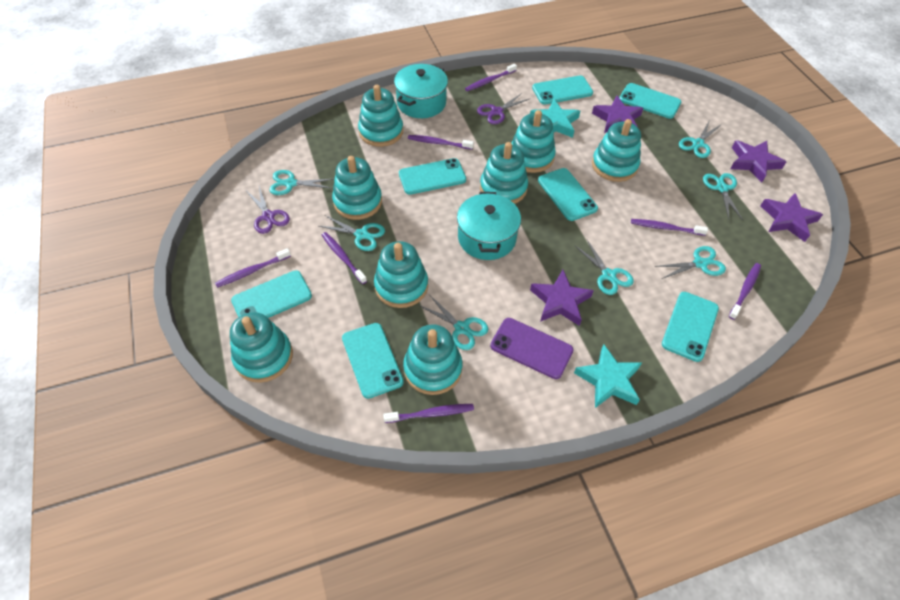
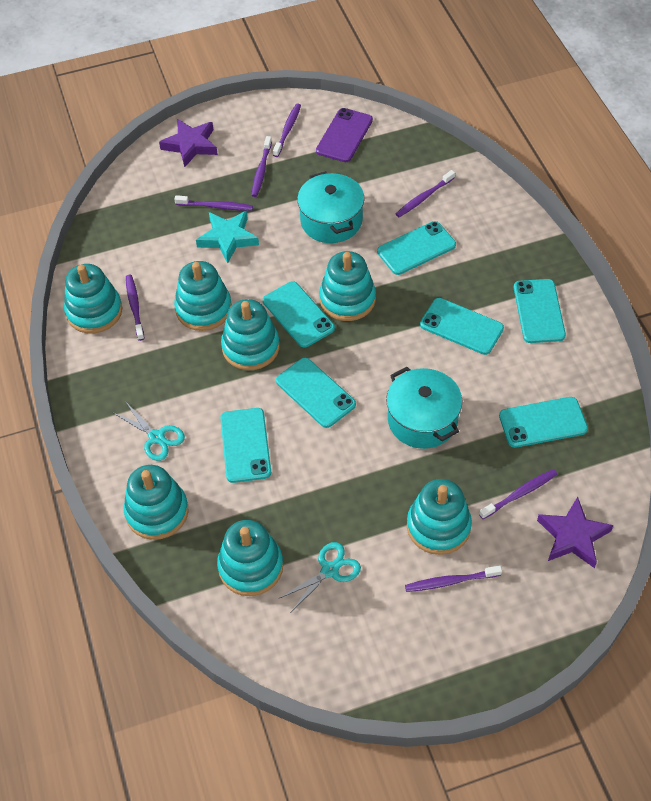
purple scissors: 2 -> 0
purple star: 4 -> 2
turquoise scissors: 7 -> 2
turquoise stacking toy: 8 -> 7
turquoise star: 2 -> 1

